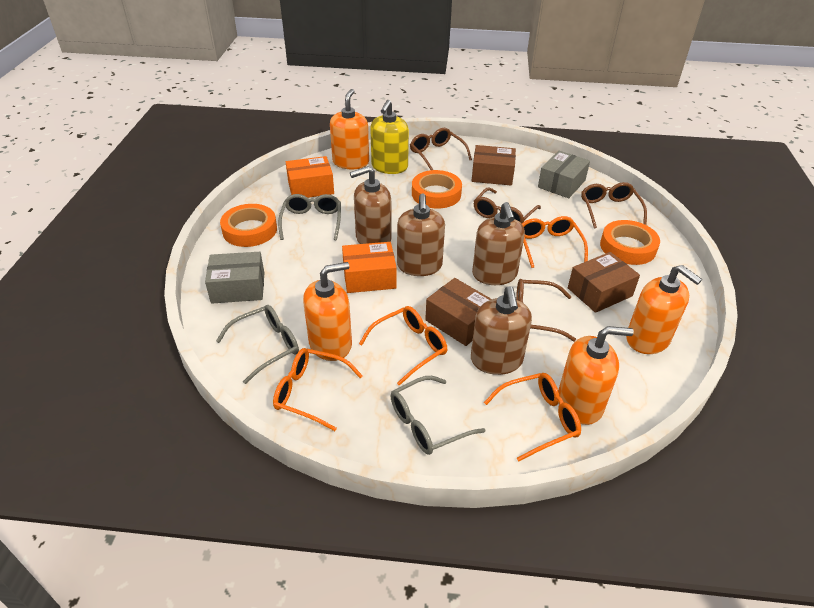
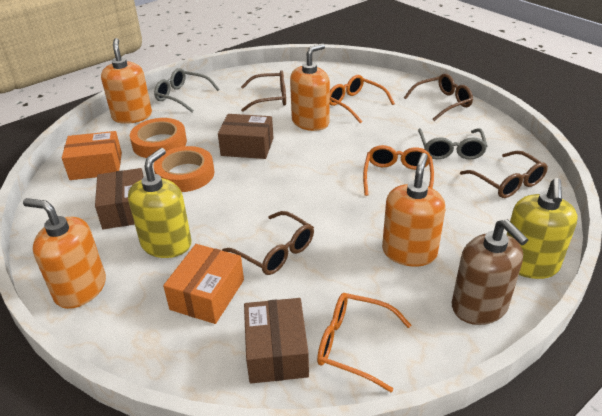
brown soap dispenser: 4 -> 1
grey box: 2 -> 0
grey glasses: 3 -> 2
orange glasses: 4 -> 3
orange tape: 3 -> 2
yellow soap dispenser: 1 -> 2

